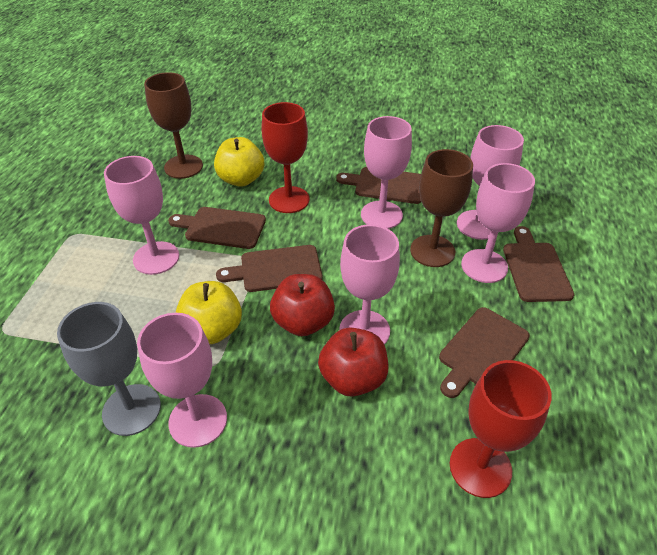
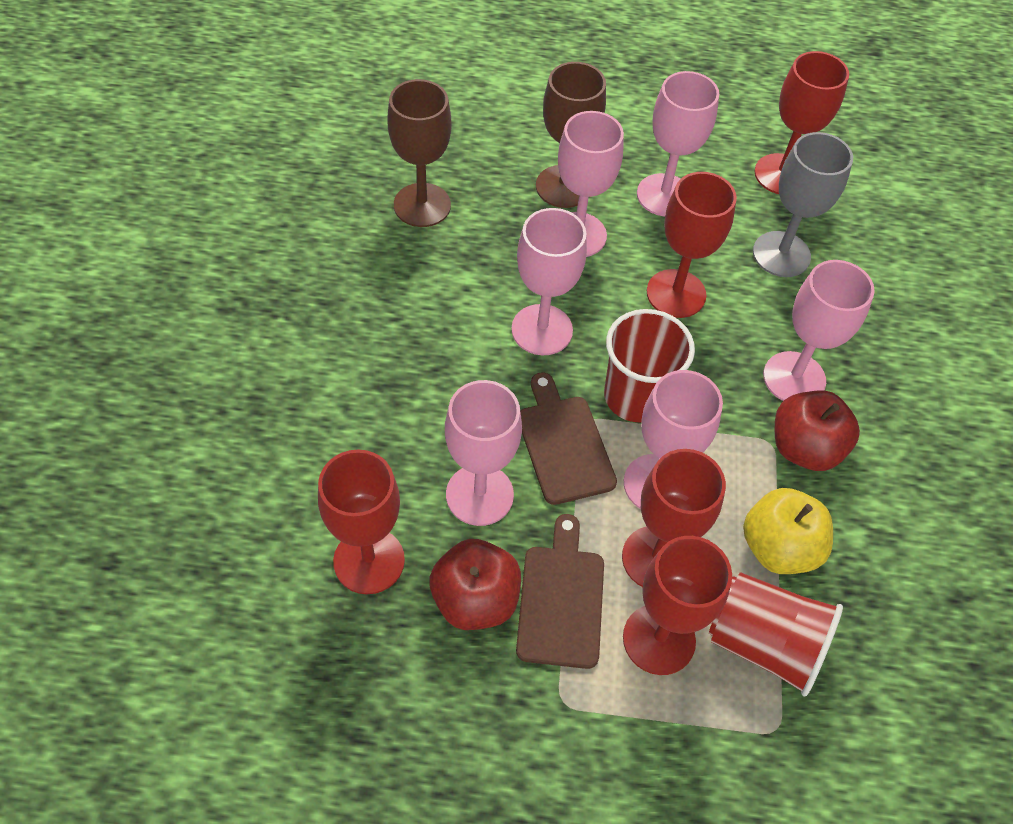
brown cutting board: 5 -> 2
red cup: 0 -> 2
red goblet: 2 -> 5
yellow apple: 2 -> 1

